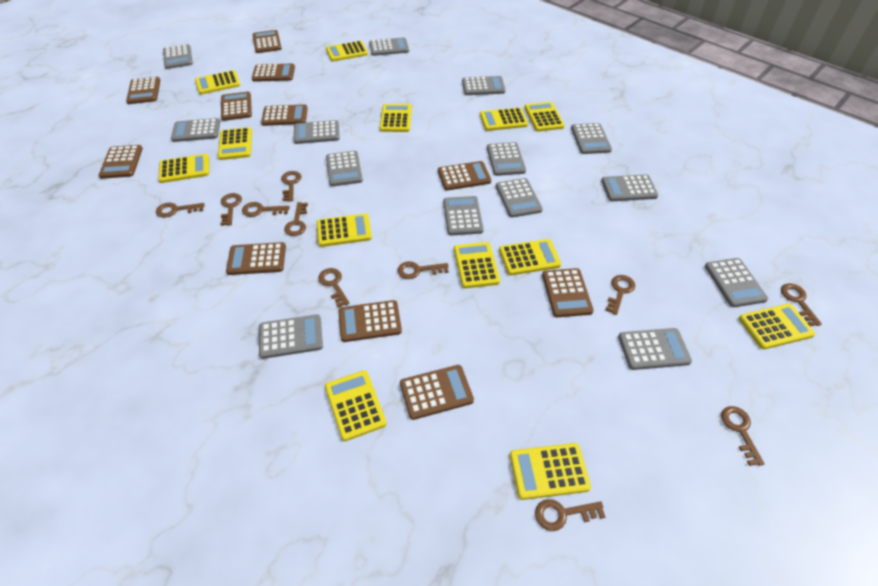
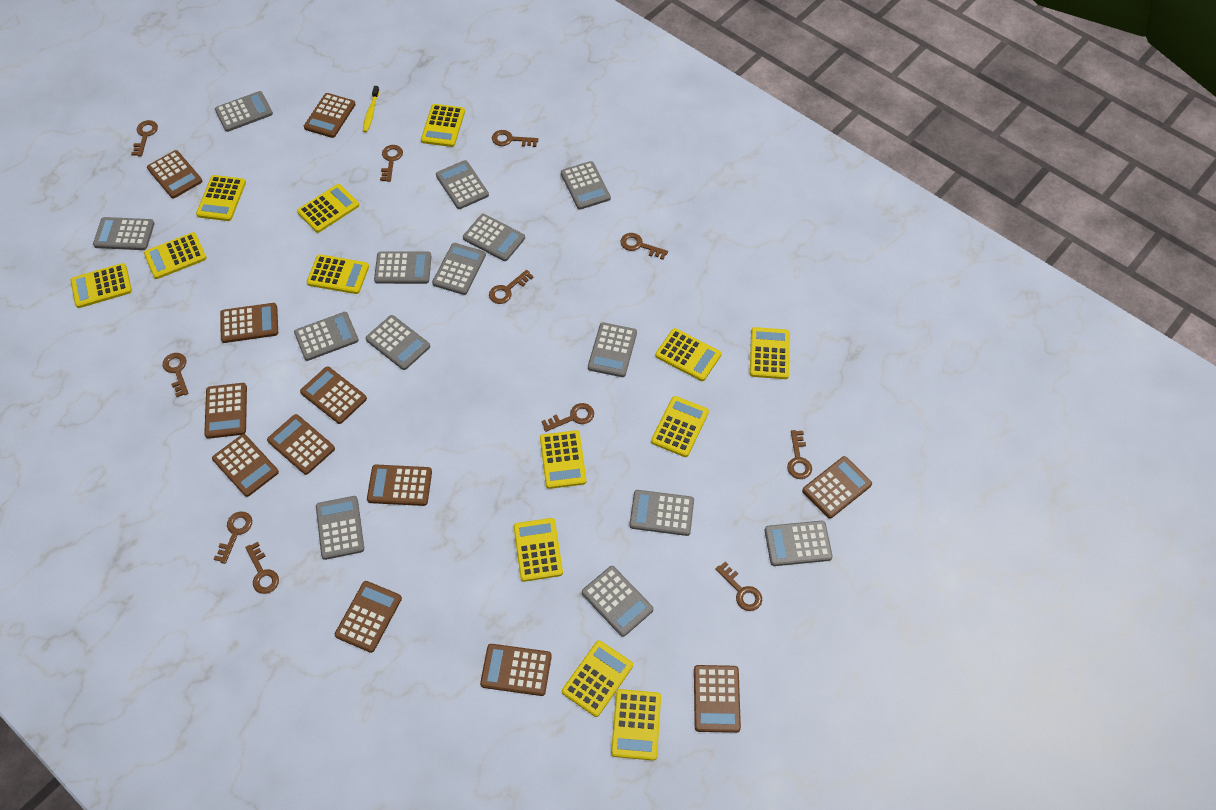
brown calculator: 11 -> 12
yellow toothbrush: 0 -> 1

